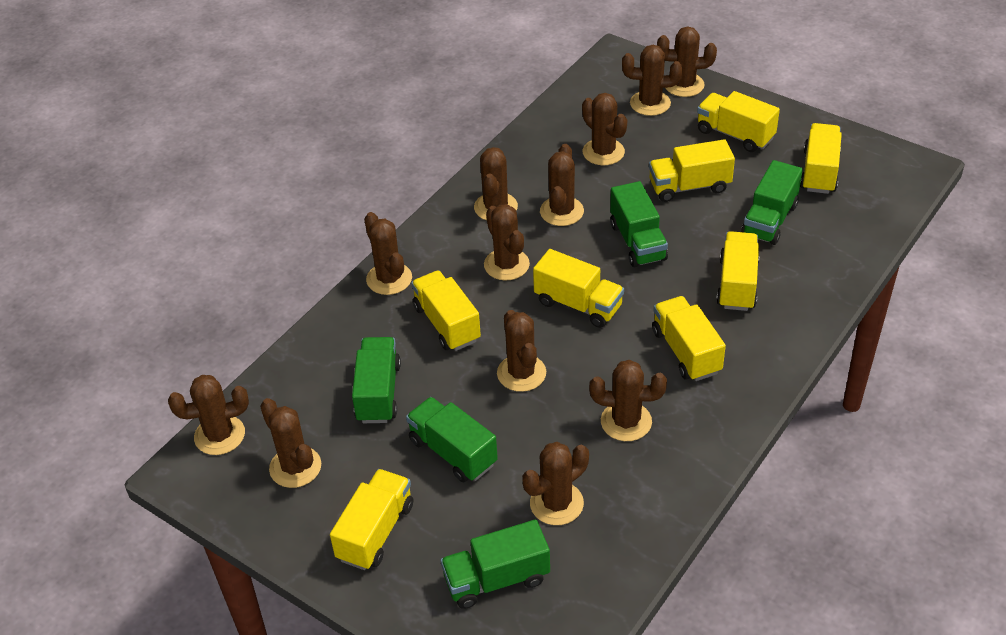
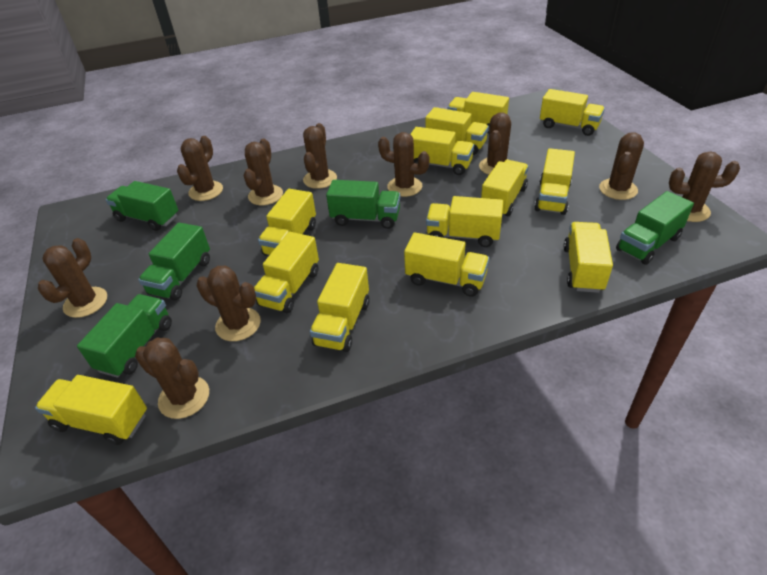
brown cactus: 12 -> 10
yellow truck: 8 -> 13

